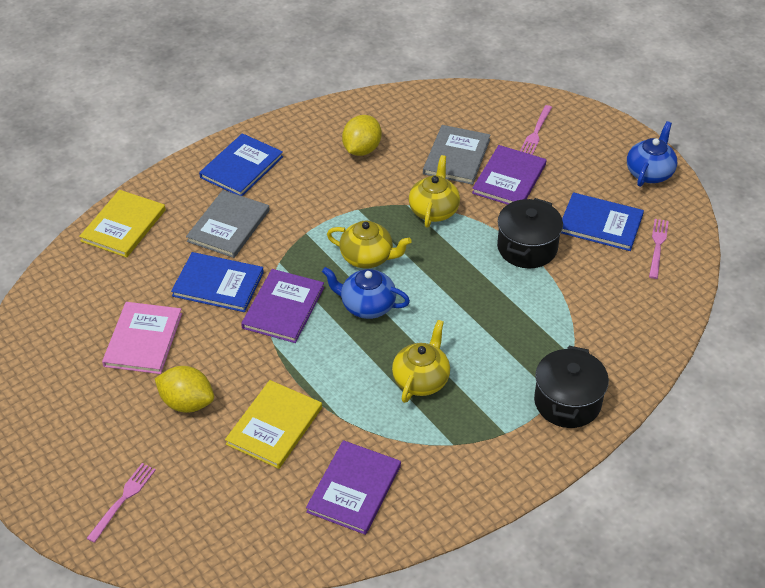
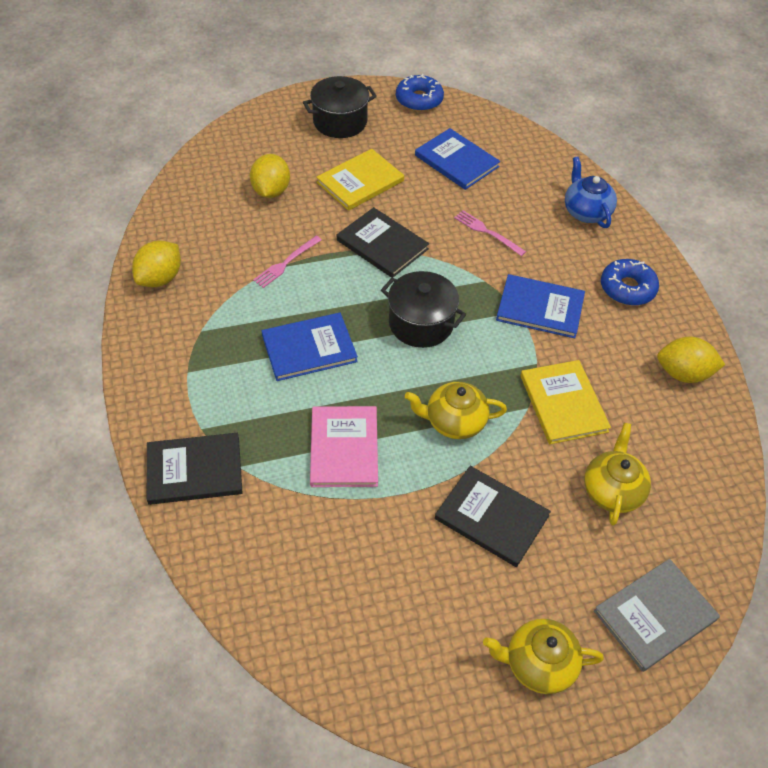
black book: 0 -> 3
blue donut: 0 -> 2
blue teapot: 2 -> 1
grey book: 2 -> 1
pink fork: 3 -> 2
purple book: 3 -> 0
yellow lemon: 2 -> 3

